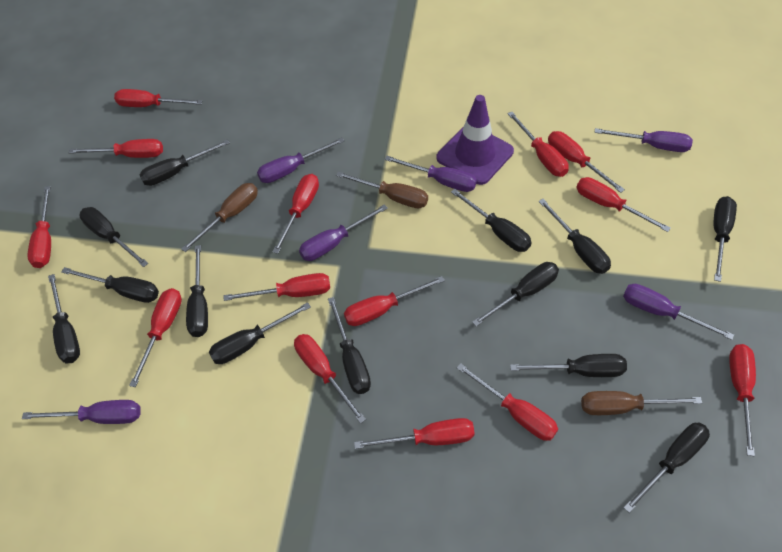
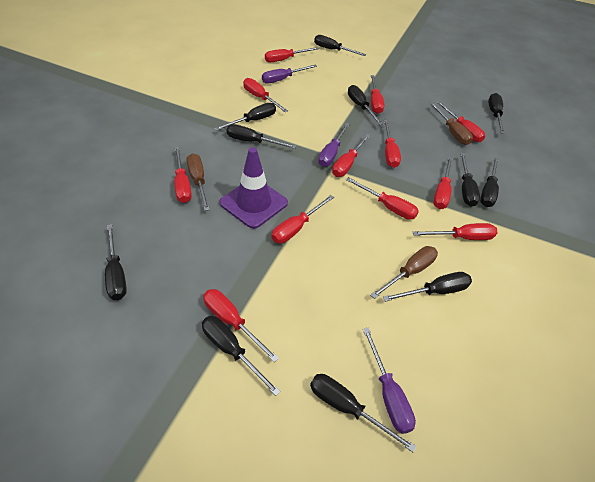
black screwdriver: 13 -> 11
purple screwdriver: 6 -> 3
red screwdriver: 14 -> 12

